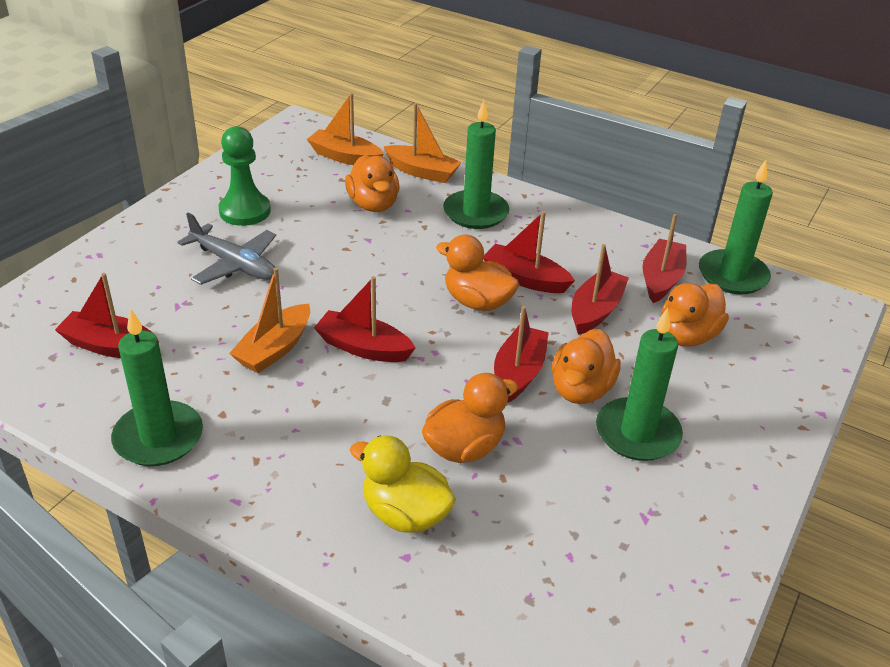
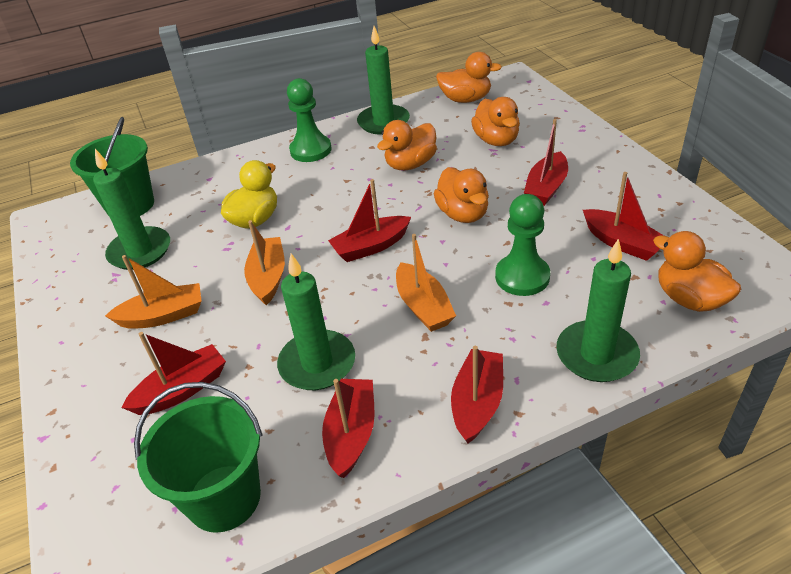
green bucket: 0 -> 2
green pawn: 1 -> 2
grey plane: 1 -> 0

